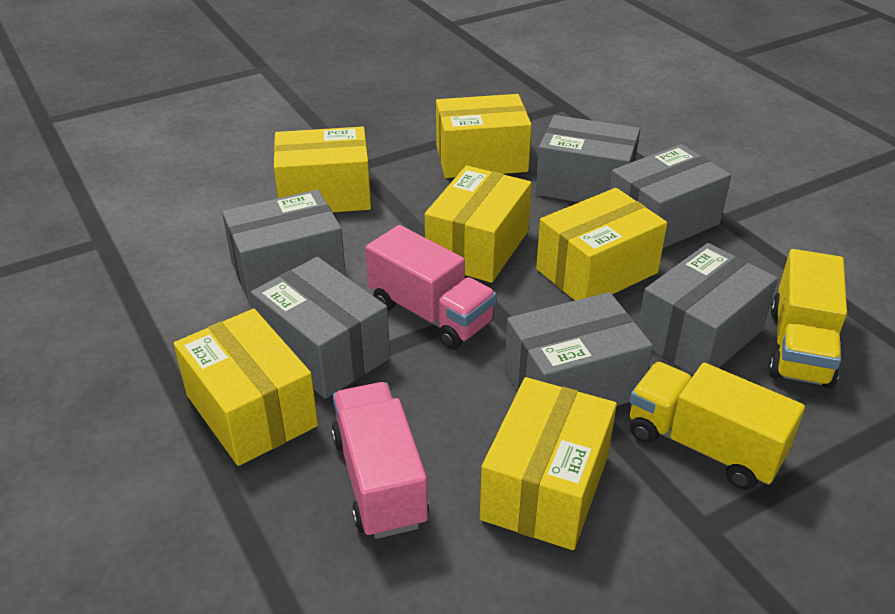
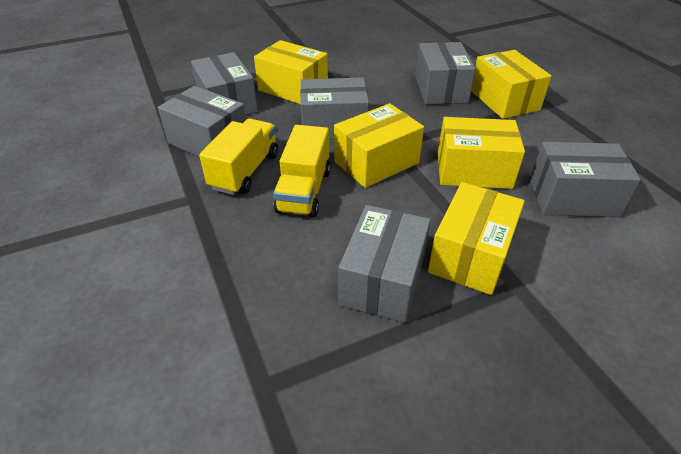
pink truck: 2 -> 0
yellow box: 6 -> 5

